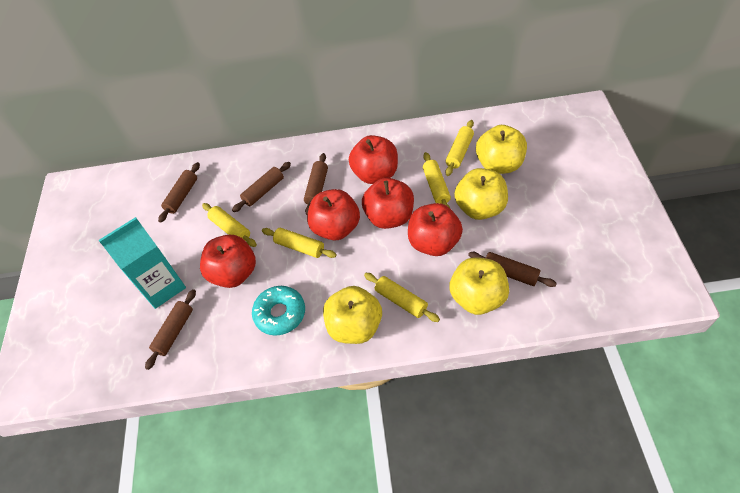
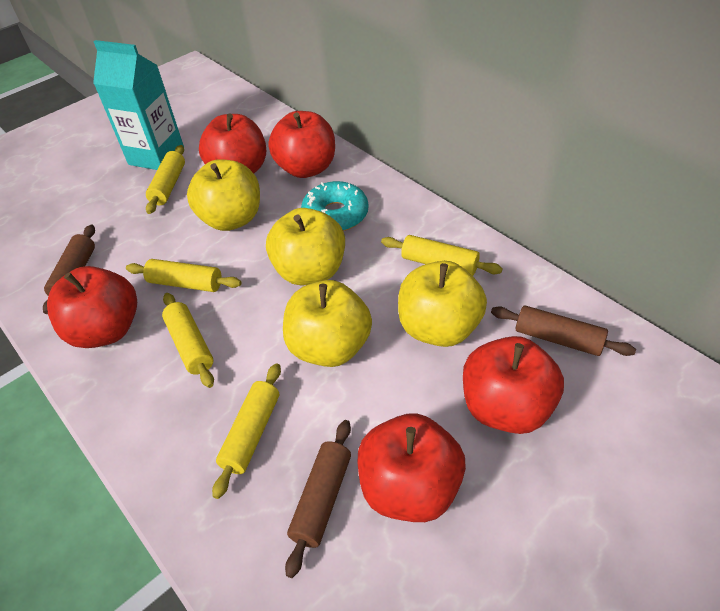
brown rolling pin: 5 -> 3

